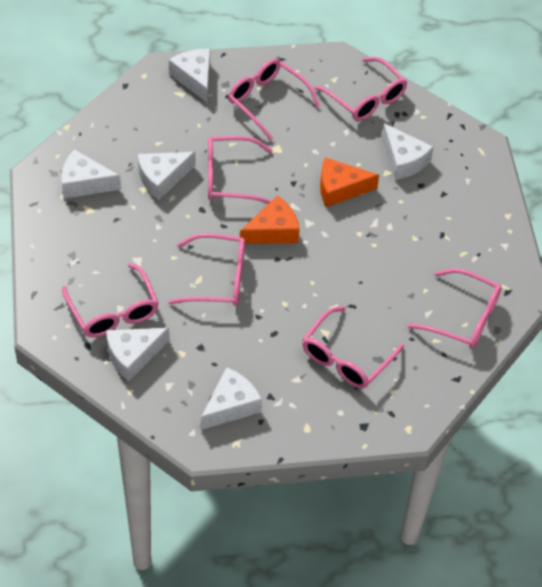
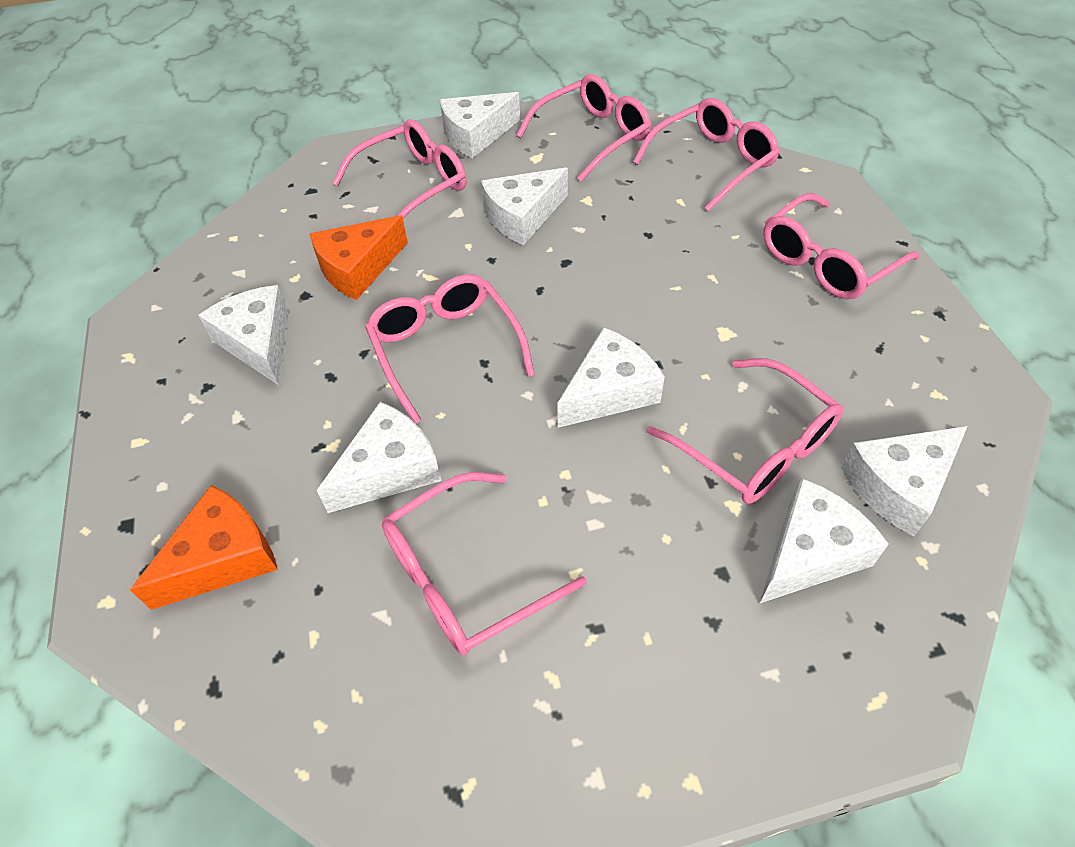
white cheese: 6 -> 7

